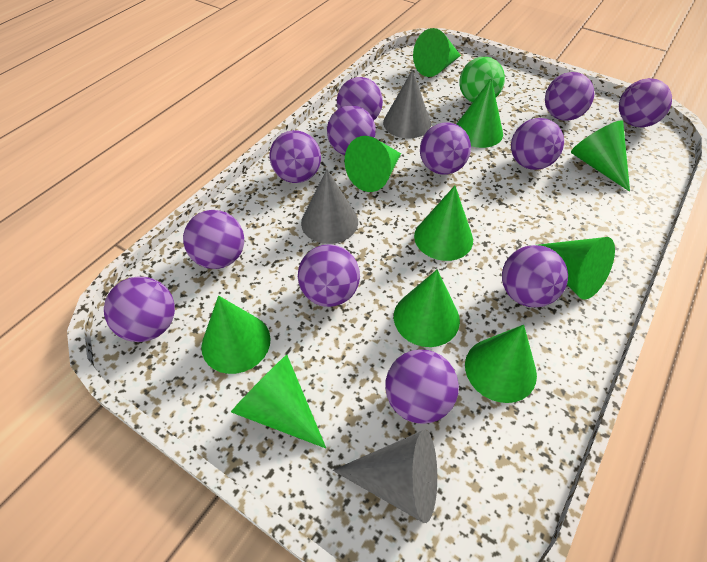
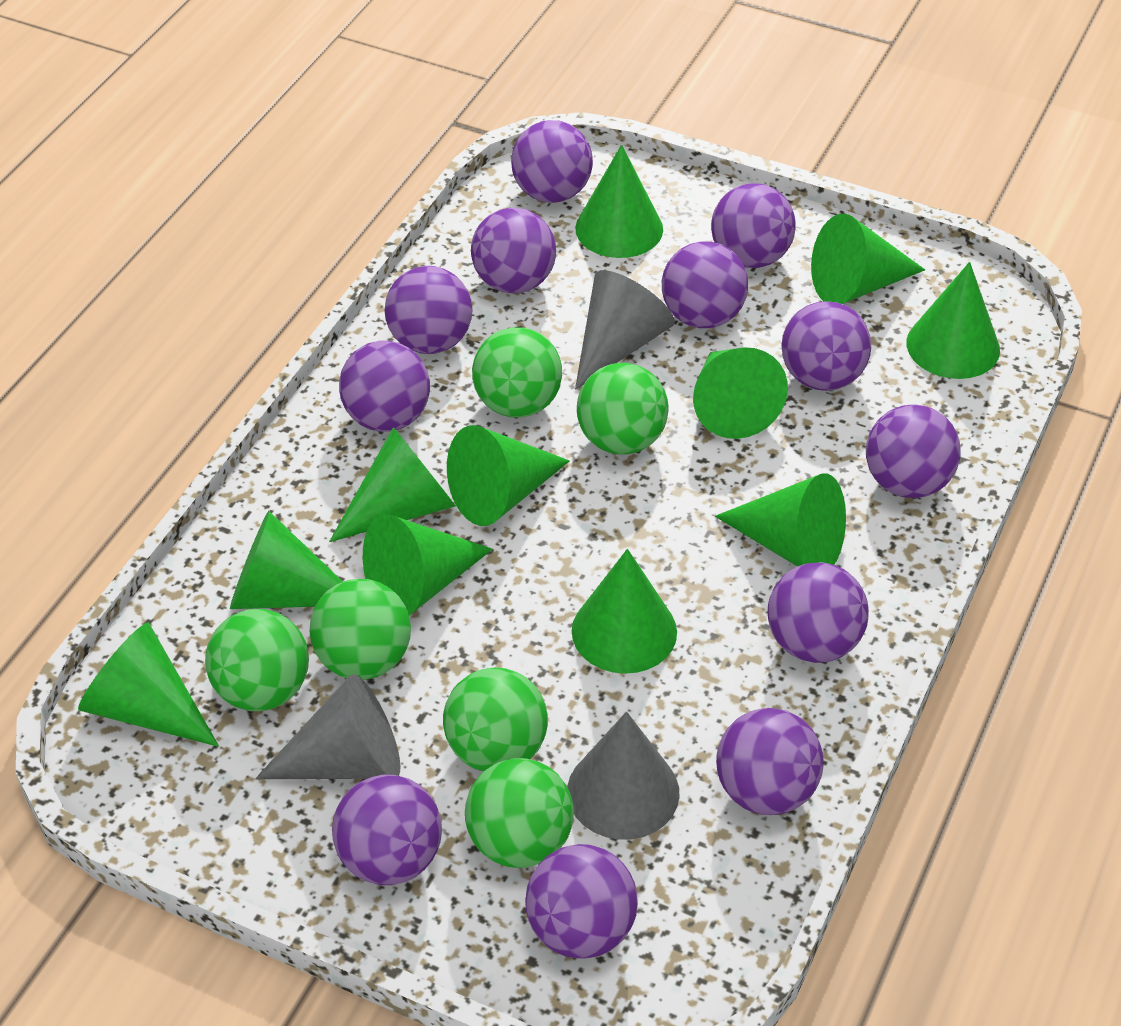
green ball: 1 -> 6
green cone: 10 -> 11

